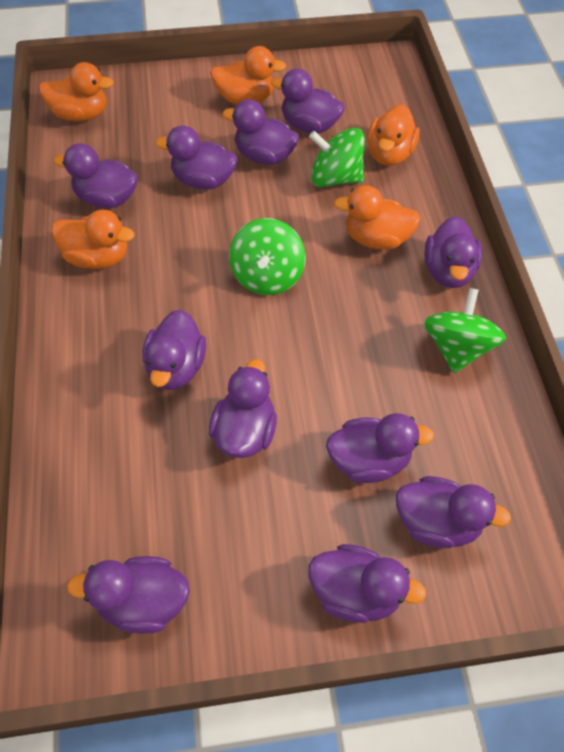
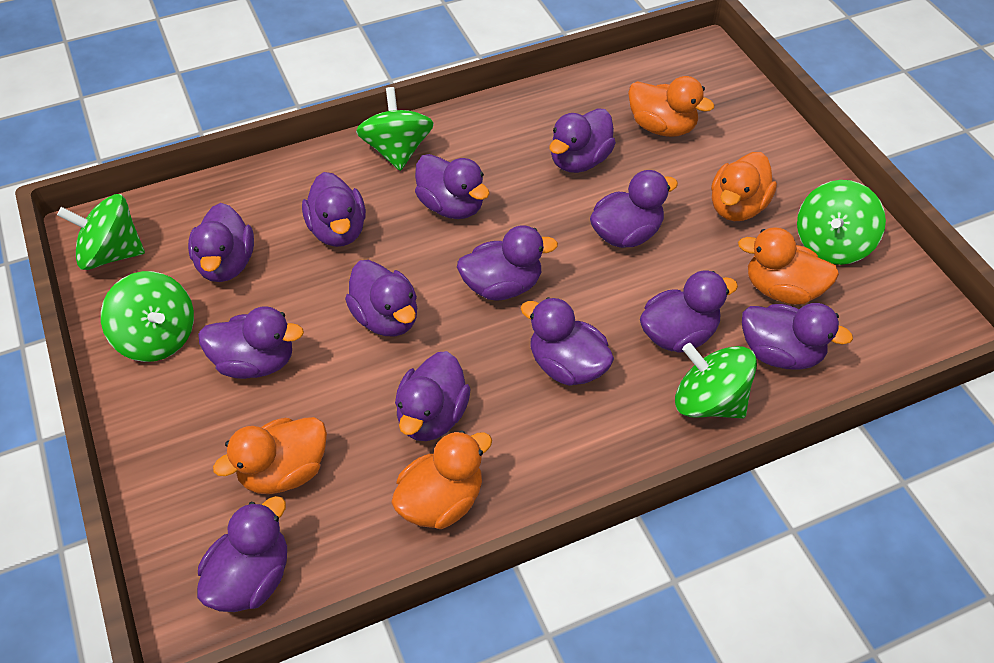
green spinning top: 3 -> 5
purple duck: 11 -> 13

